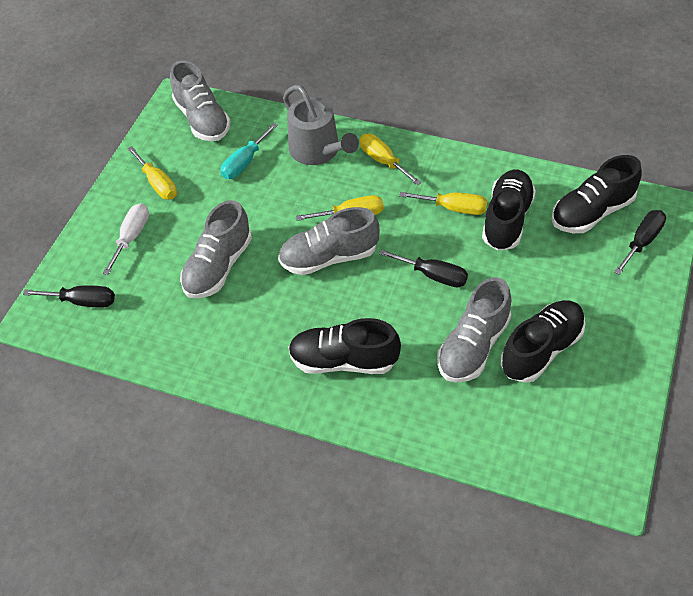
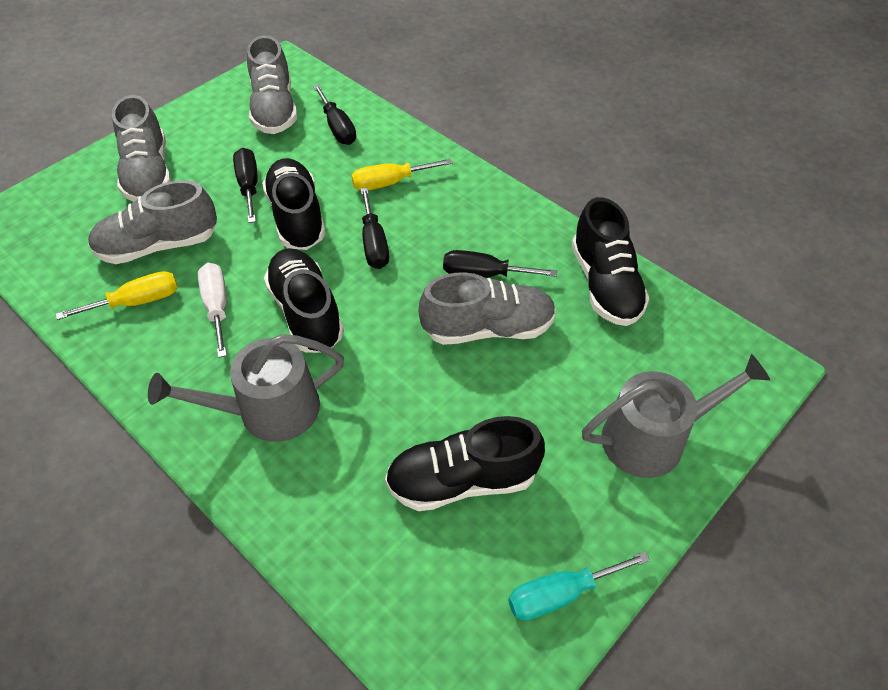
black screwdriver: 3 -> 4
grey watering can: 1 -> 2
yellow screwdriver: 4 -> 2

